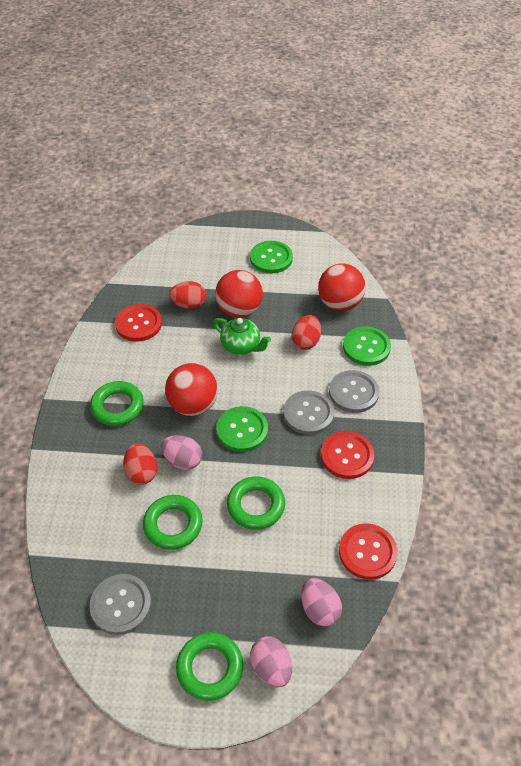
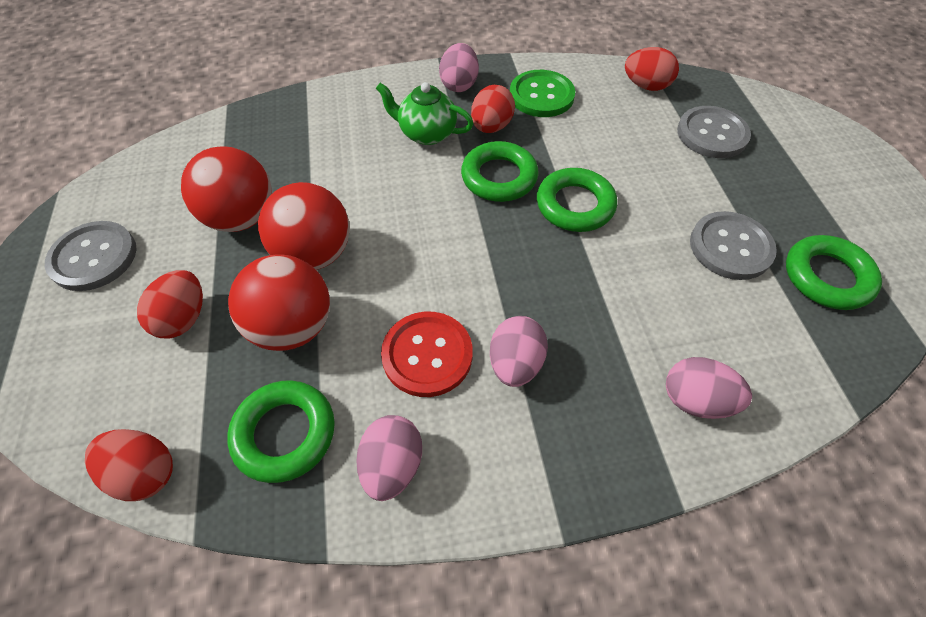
green button: 3 -> 1
pink egg: 3 -> 4
red button: 3 -> 1
red egg: 3 -> 4

